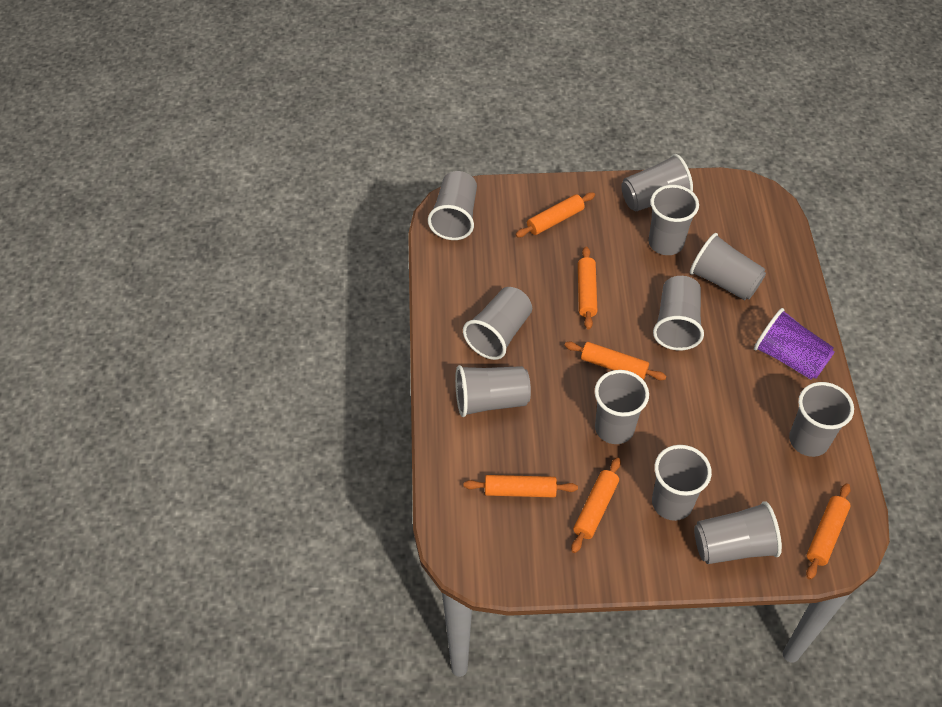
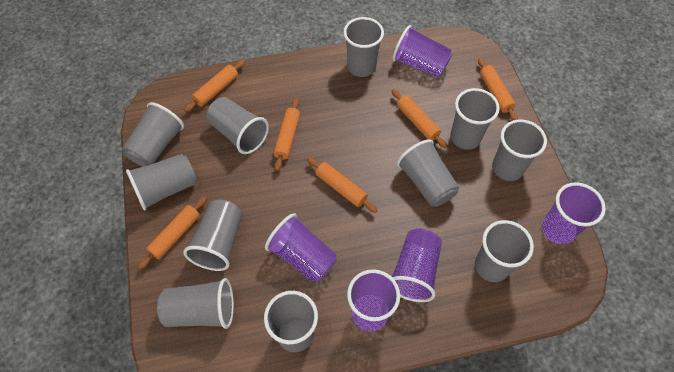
purple cup: 1 -> 5

